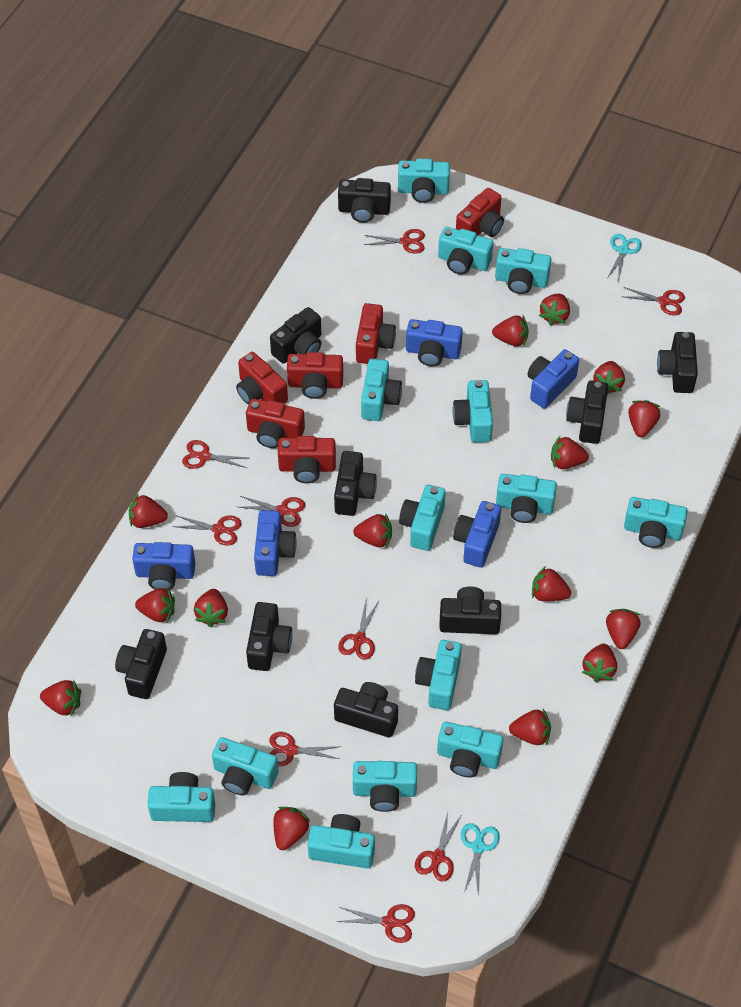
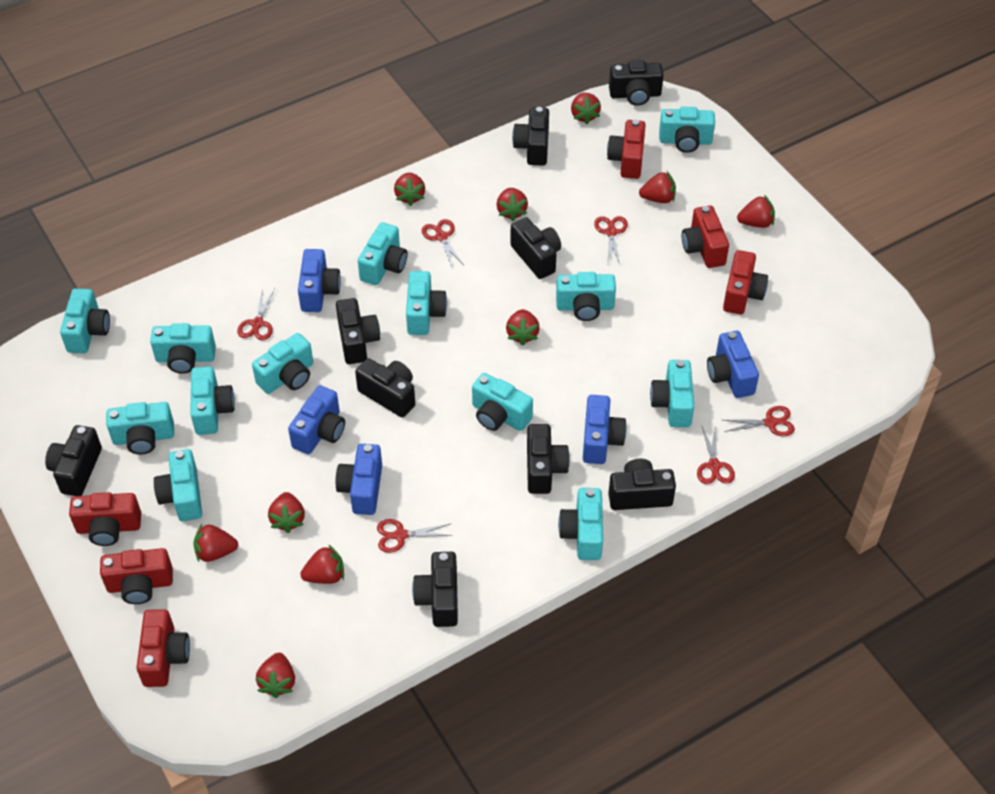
red scissors: 9 -> 6
red strawberry: 15 -> 10
turquoise camera: 14 -> 13
turquoise scissors: 2 -> 0

